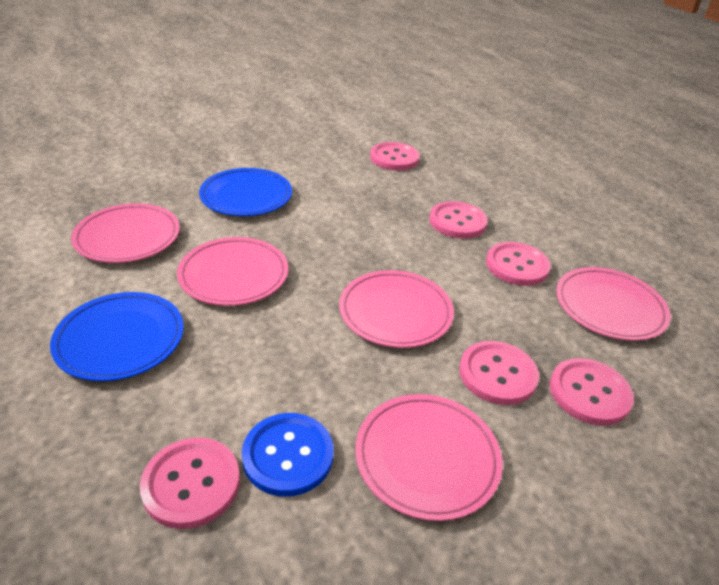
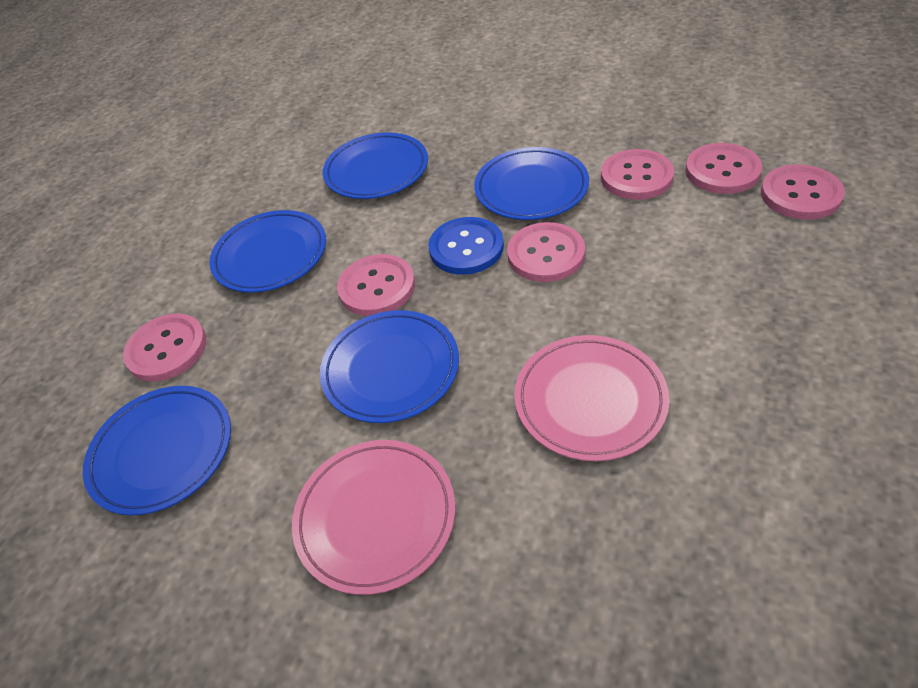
blue plate: 2 -> 5
pink plate: 5 -> 2

